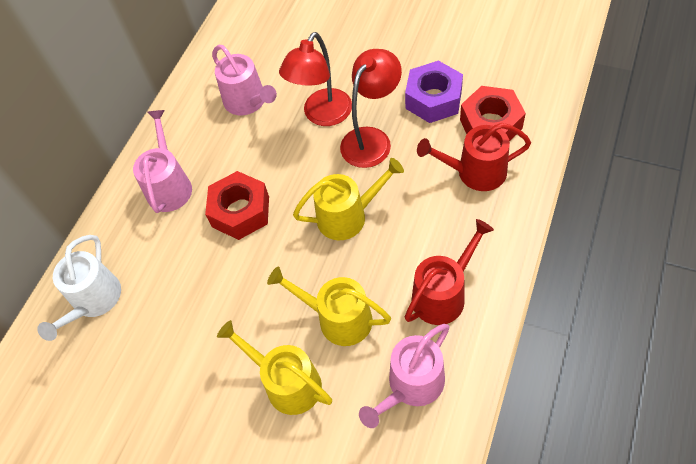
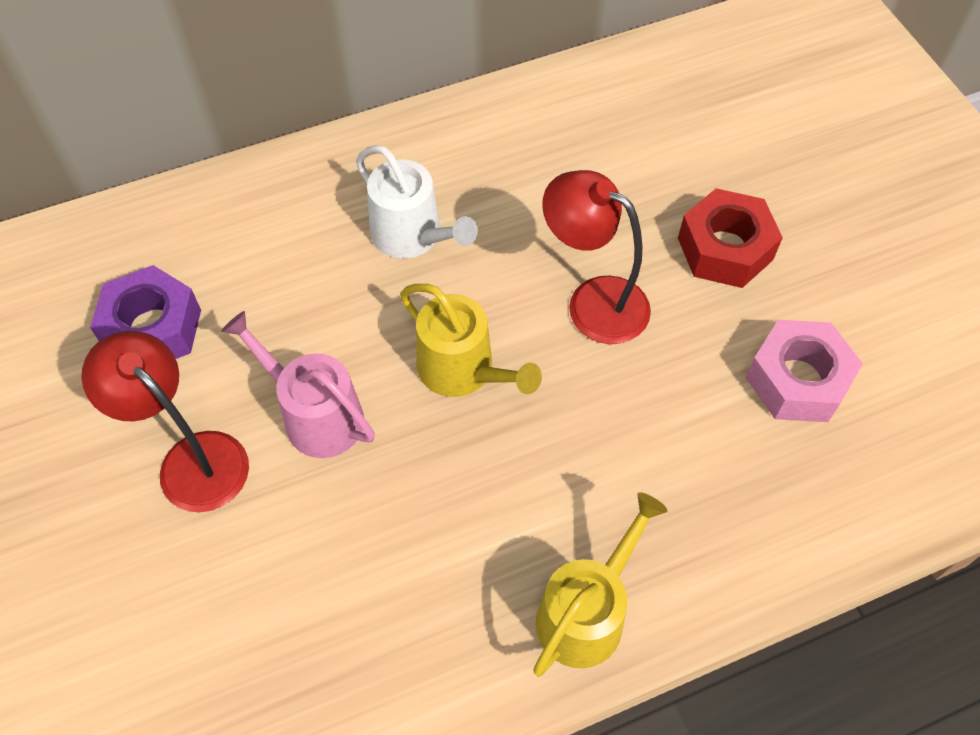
pink nut: 0 -> 1
pink watering can: 3 -> 1
red nut: 2 -> 1
red watering can: 2 -> 0
yellow watering can: 3 -> 2

